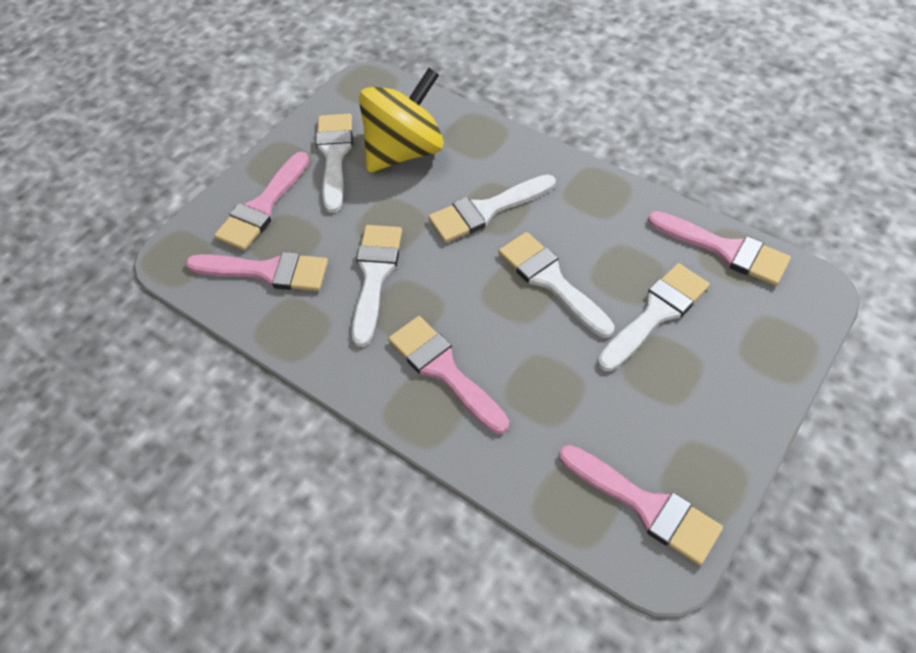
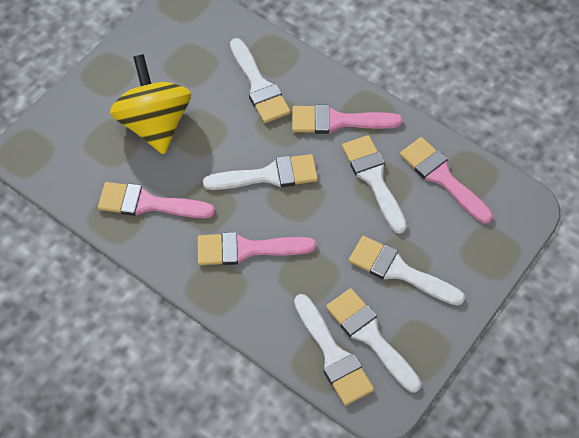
pink brush: 5 -> 4
white brush: 5 -> 6

